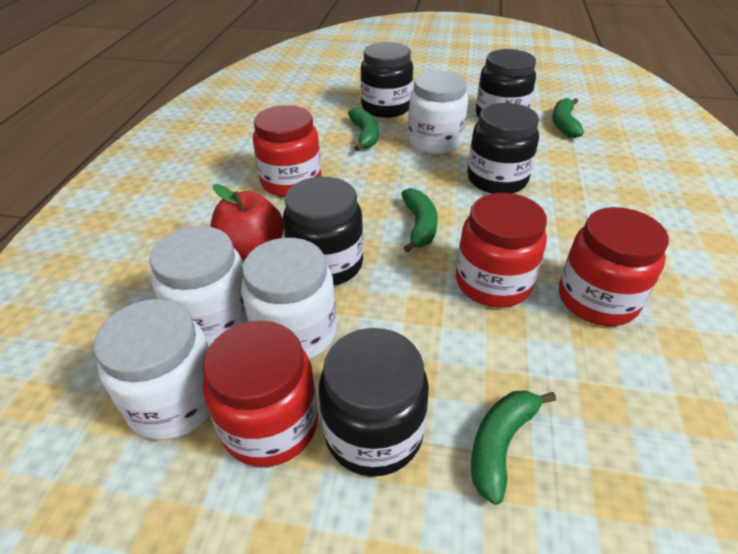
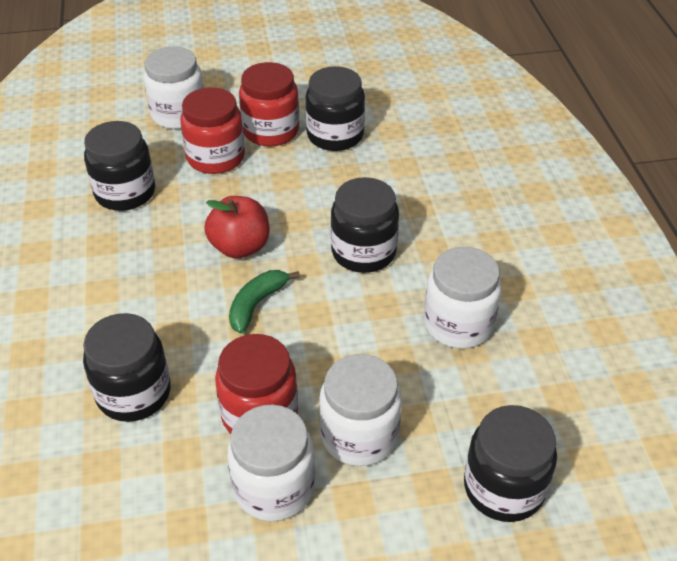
green banana: 4 -> 1
red jar: 4 -> 3

